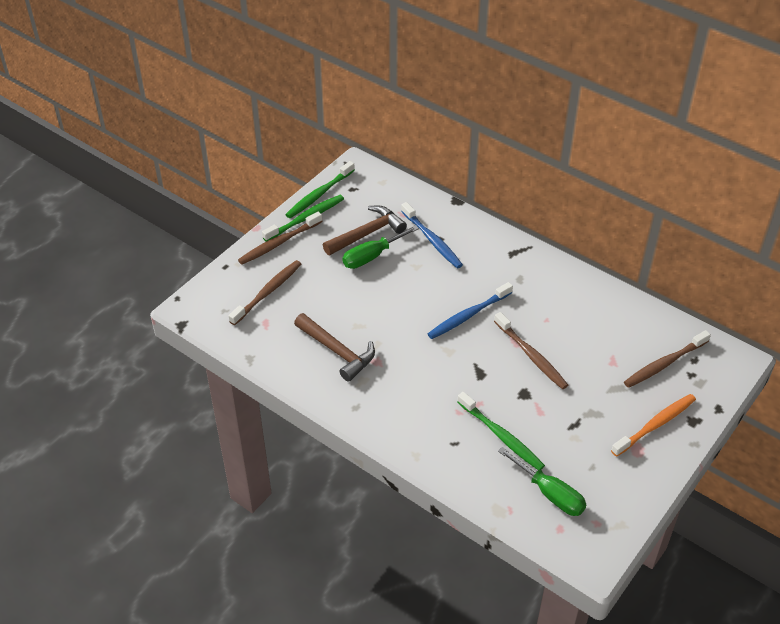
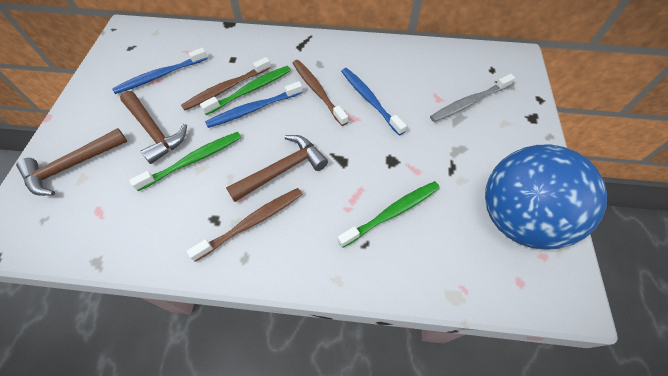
blue ball: 0 -> 1
blue toothbrush: 2 -> 3
brown hammer: 2 -> 3
brown toothbrush: 4 -> 3
green screwdriver: 2 -> 0
grey toothbrush: 0 -> 1
orange toothbrush: 1 -> 0

